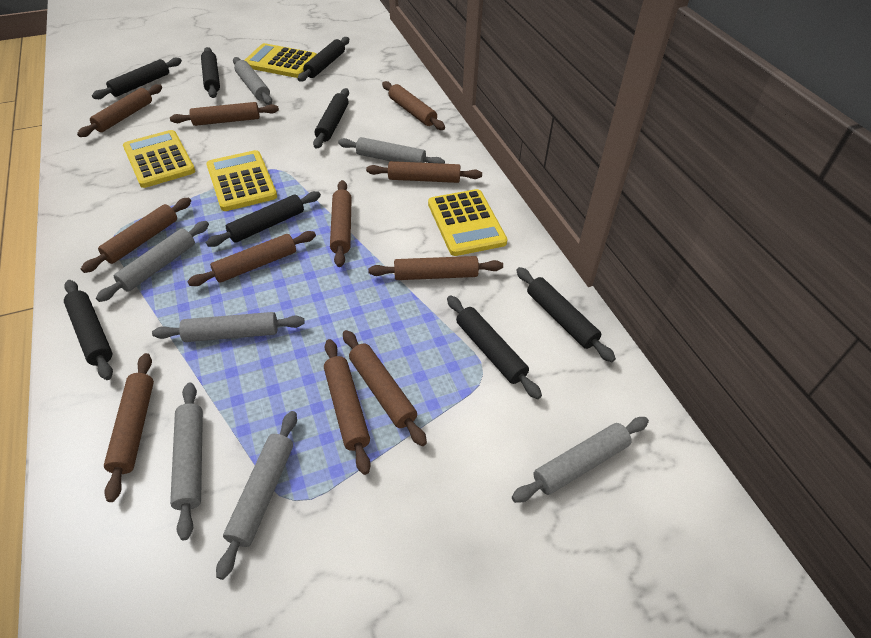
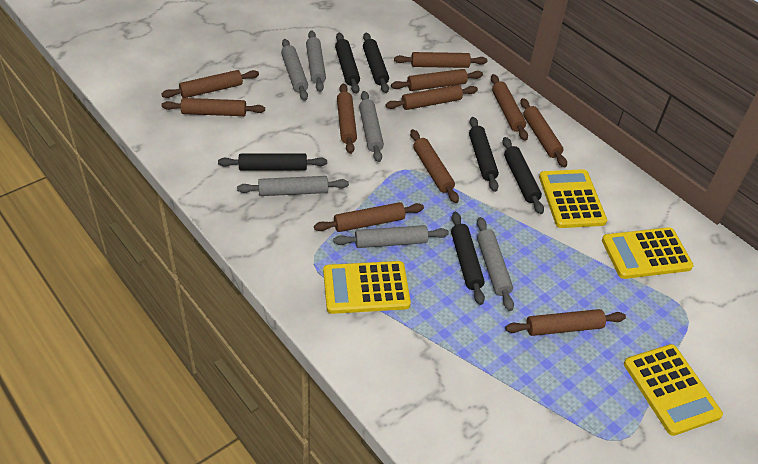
black rolling pin: 8 -> 6
grey rolling pin: 7 -> 6

